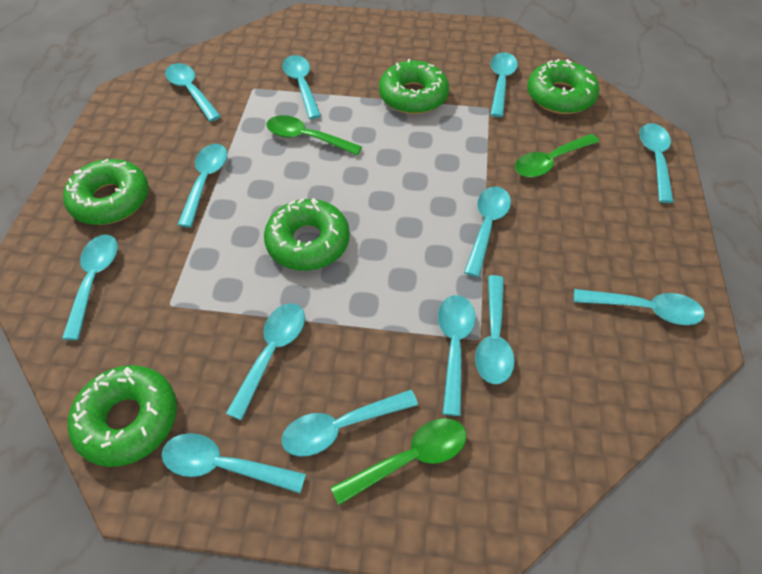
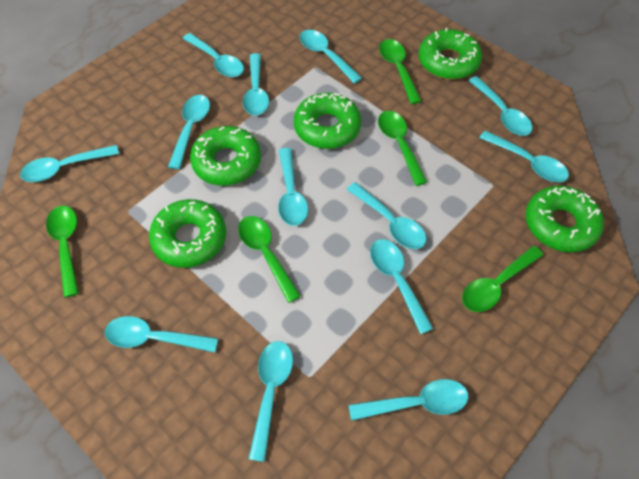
green spoon: 3 -> 5

